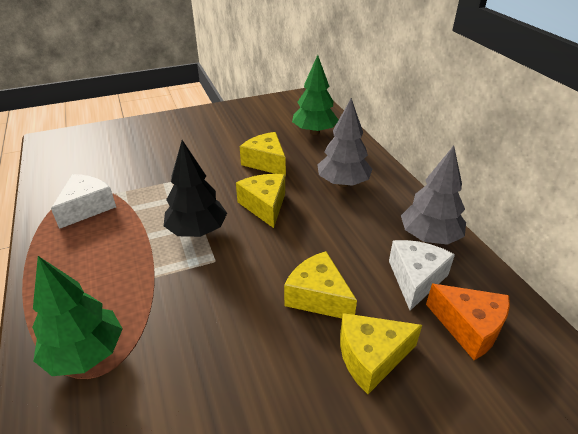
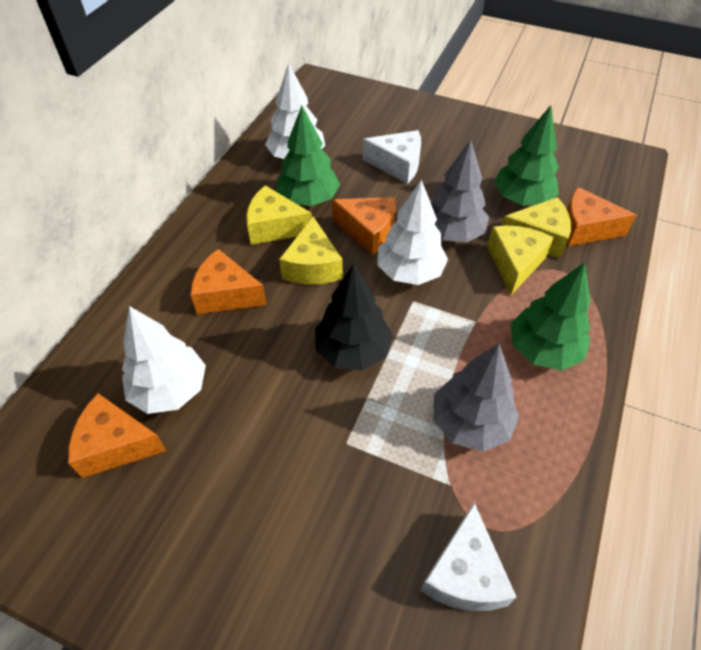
green tree: 2 -> 3
orange cheese: 1 -> 4
white tree: 0 -> 3

